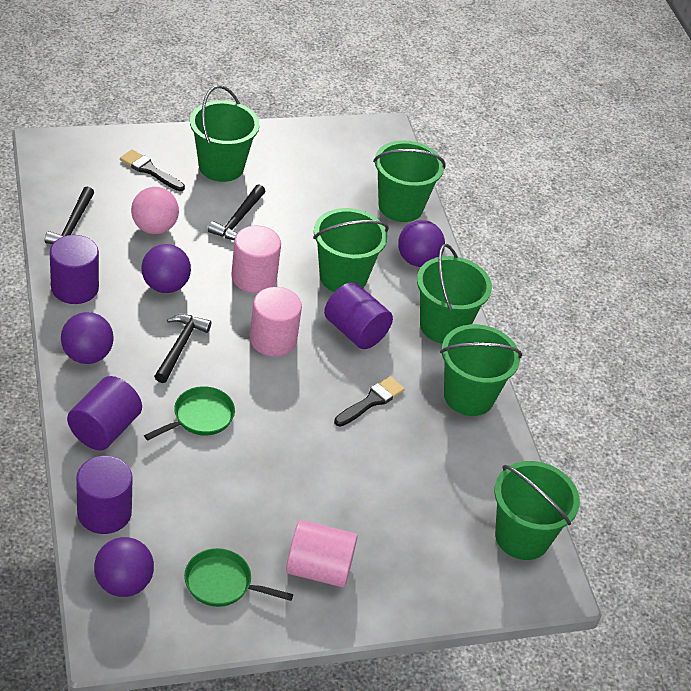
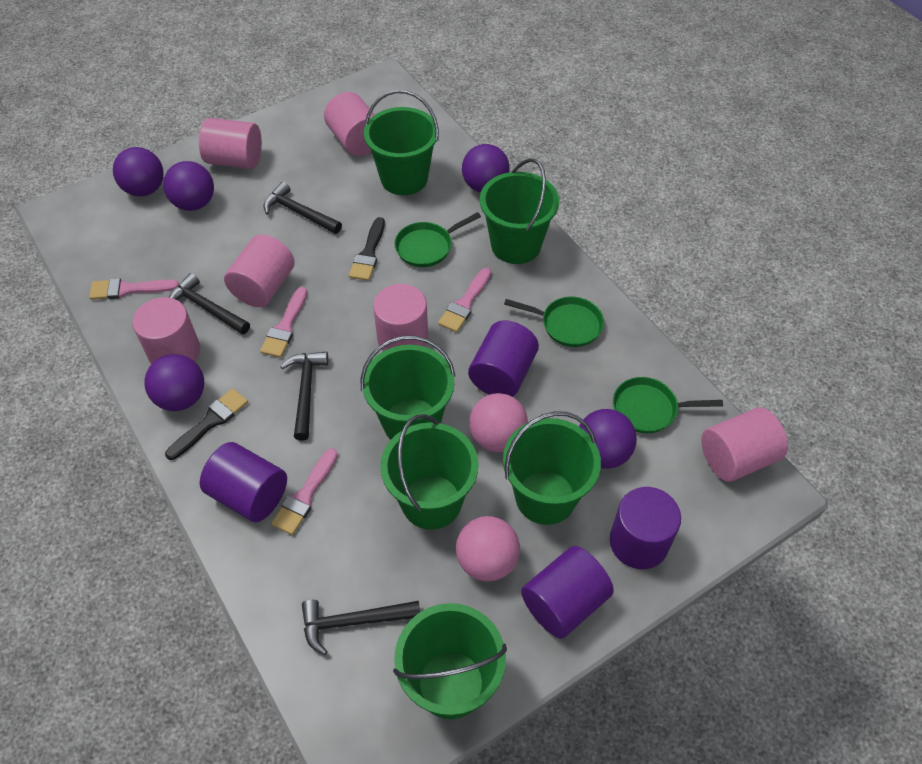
black hammer: 3 -> 4
green pan: 2 -> 3
pink ball: 1 -> 2
pink brush: 0 -> 4
pink cylinder: 3 -> 6
purple ball: 4 -> 5

